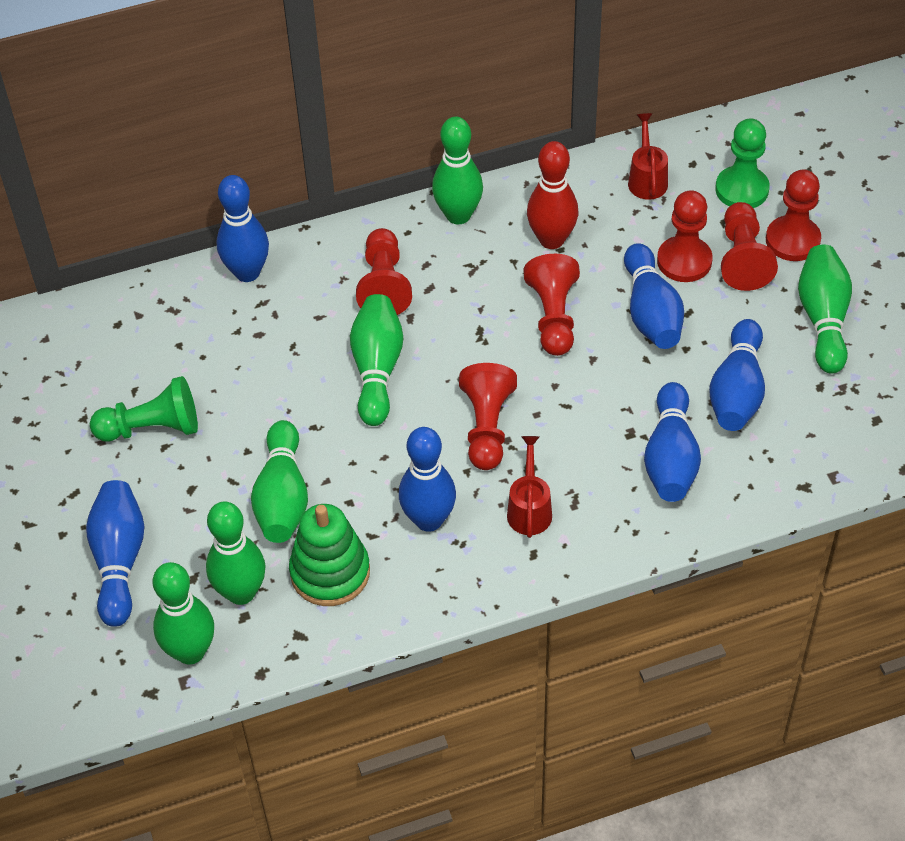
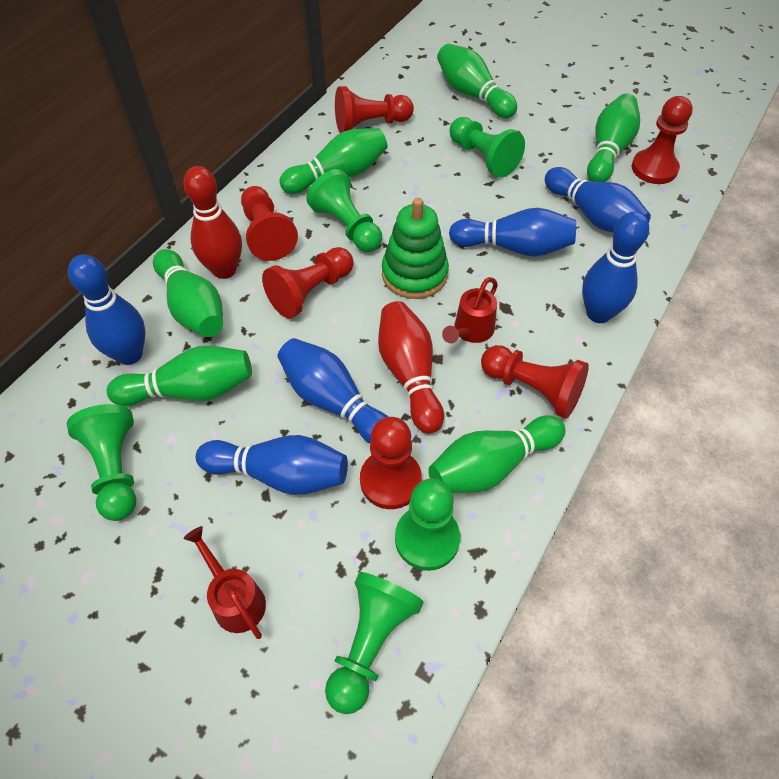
green pawn: 2 -> 5
red bowling pin: 1 -> 2

